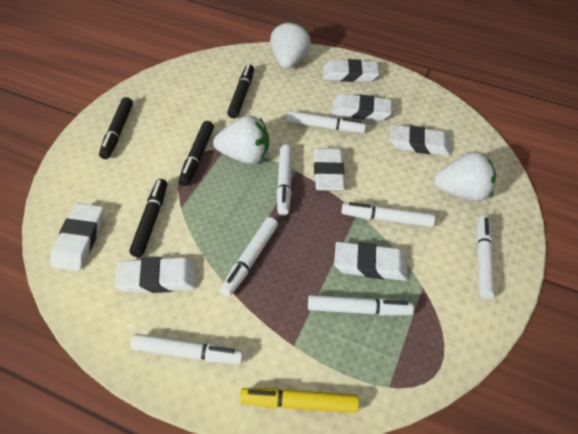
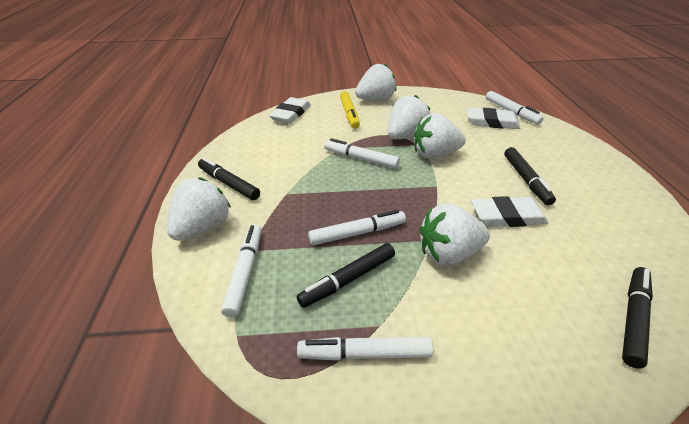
white eraser: 7 -> 3
white marker: 7 -> 5
white strawberry: 3 -> 5

